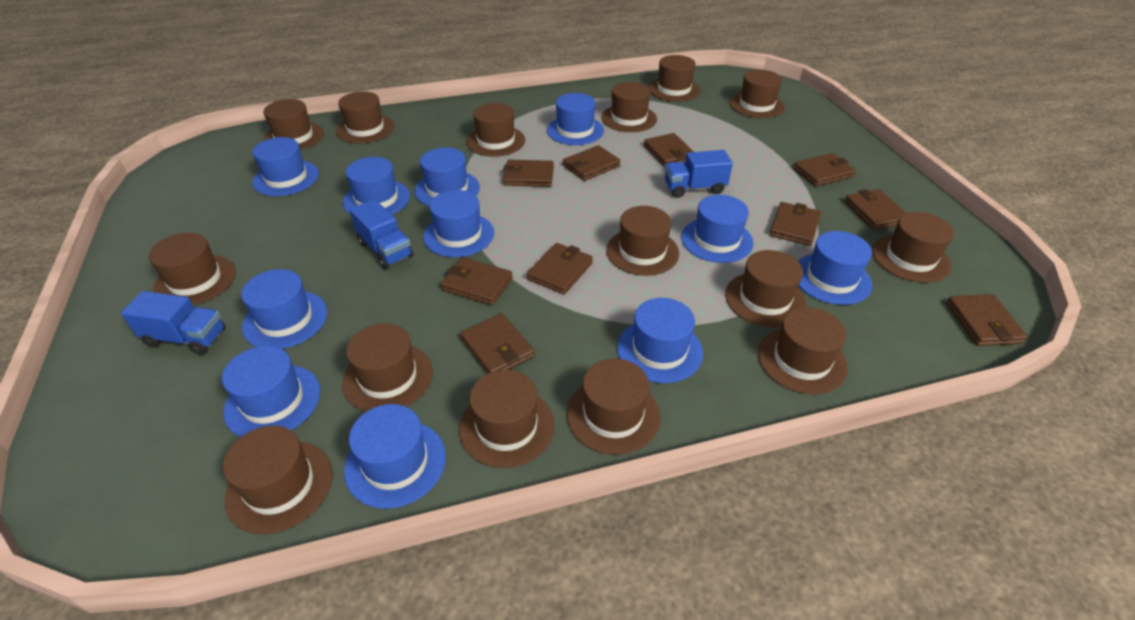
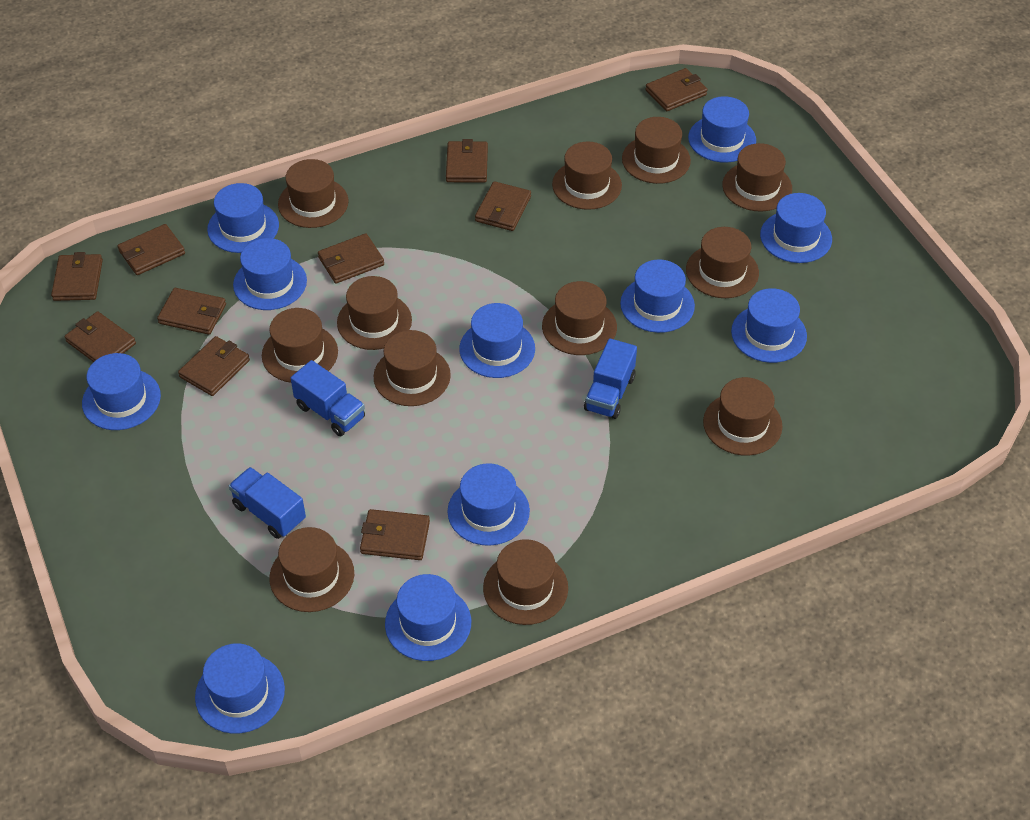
brown hat: 15 -> 12

